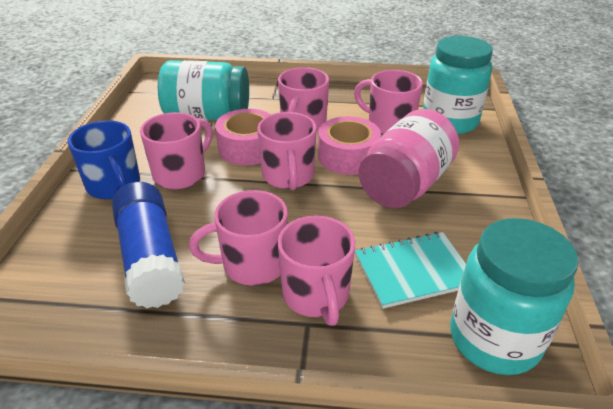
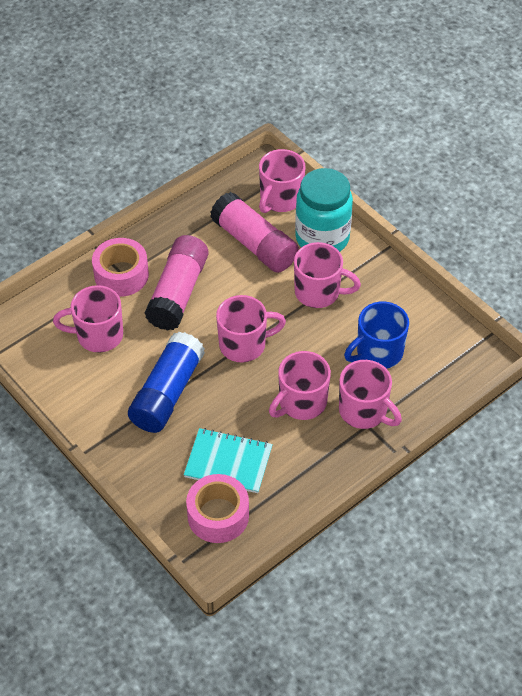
pink glue stick: 0 -> 2
pink jar: 1 -> 0
turquoise jar: 3 -> 1

